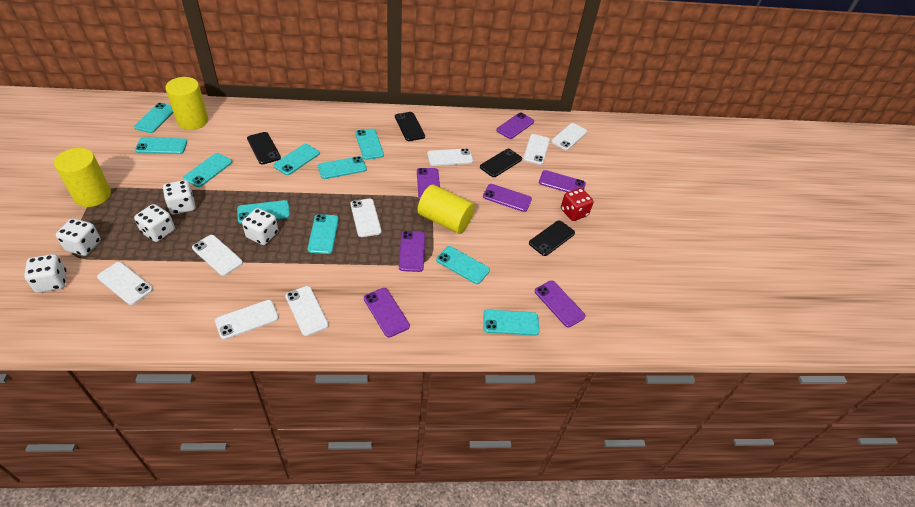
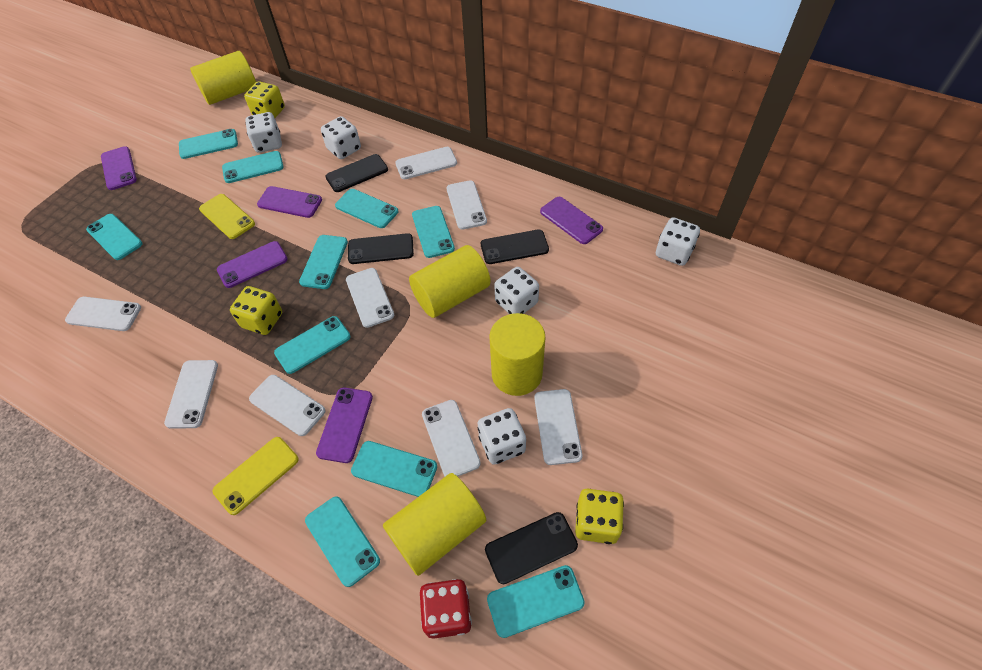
purple phone: 7 -> 5
yellow cylinder: 3 -> 4
yellow dice: 0 -> 3
yellow phone: 0 -> 2

